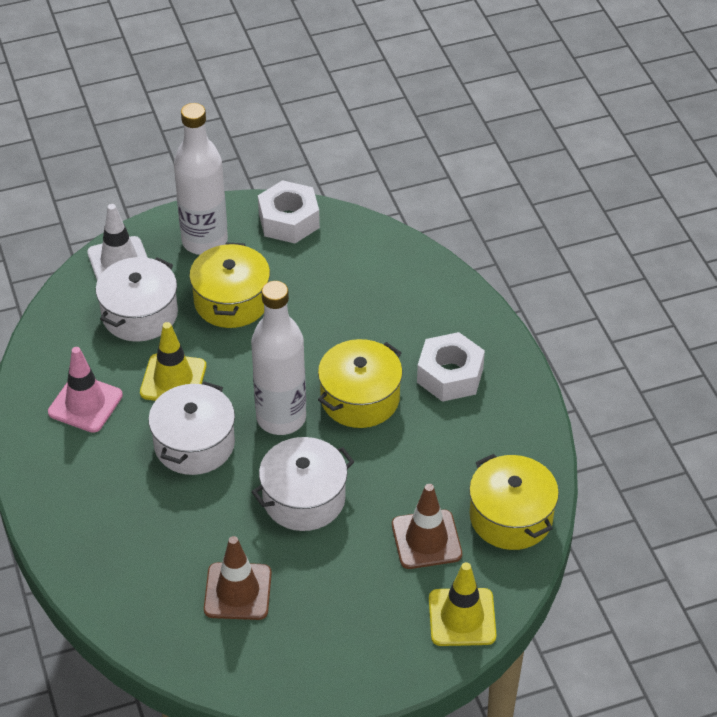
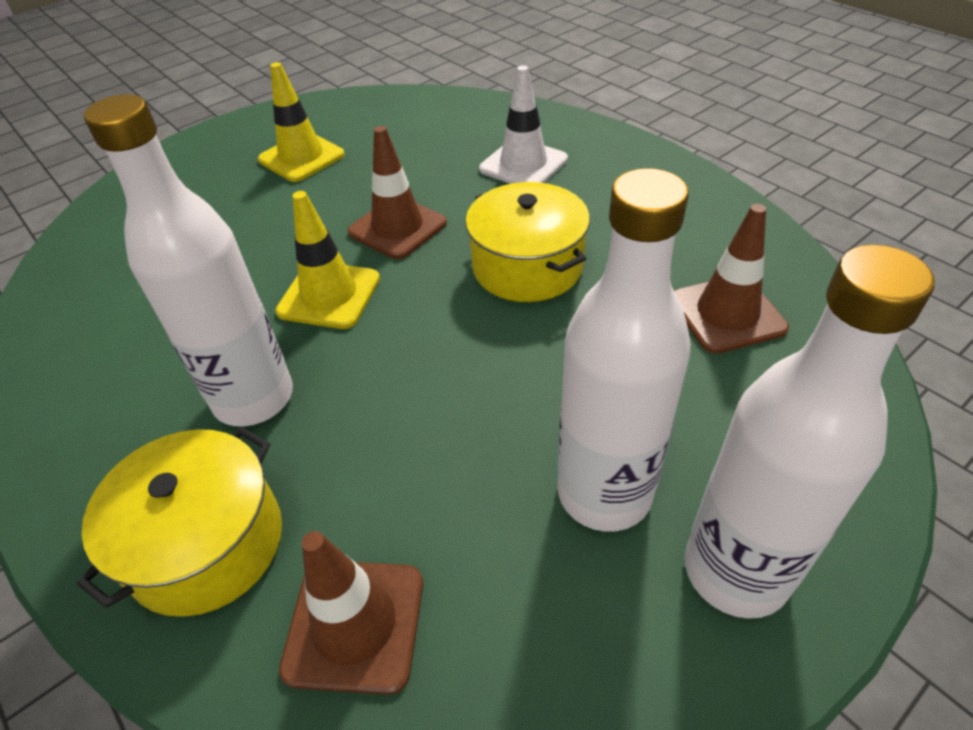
brown traffic cone: 2 -> 3
pink traffic cone: 1 -> 0
white bottle: 2 -> 3
white nut: 2 -> 0
white pot: 3 -> 0
yellow pot: 3 -> 2

